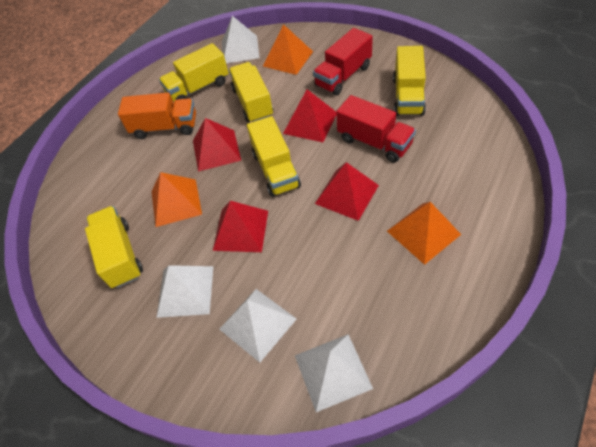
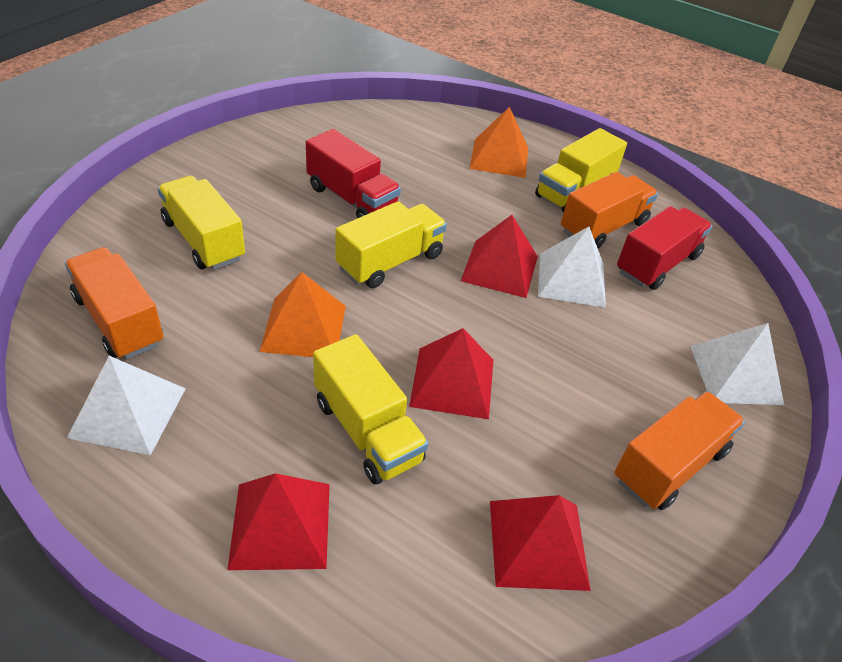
orange pyramid: 3 -> 2
orange truck: 1 -> 3
white pyramid: 4 -> 3
yellow truck: 5 -> 4

